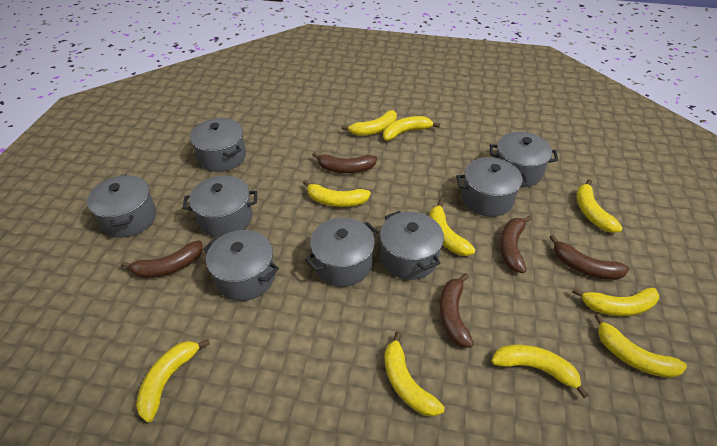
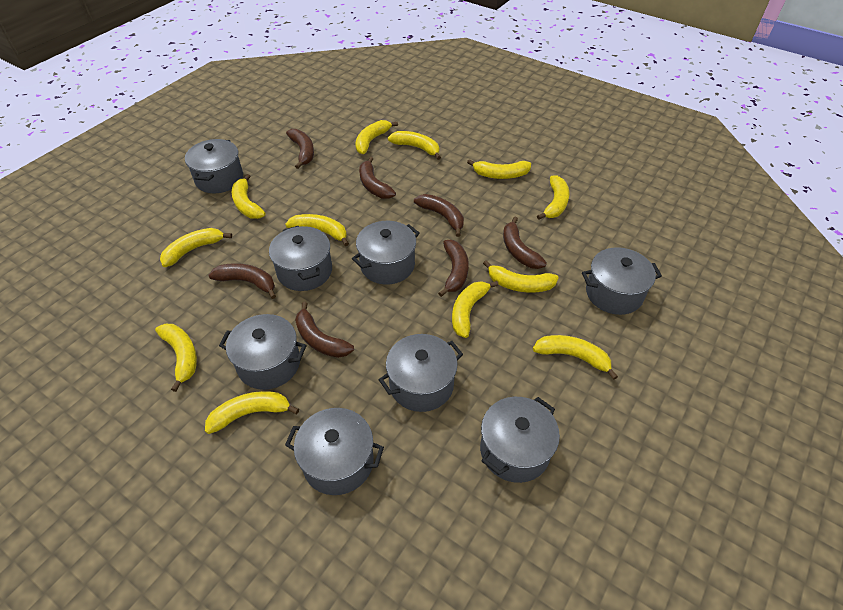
brown banana: 5 -> 7
yellow banana: 10 -> 12

